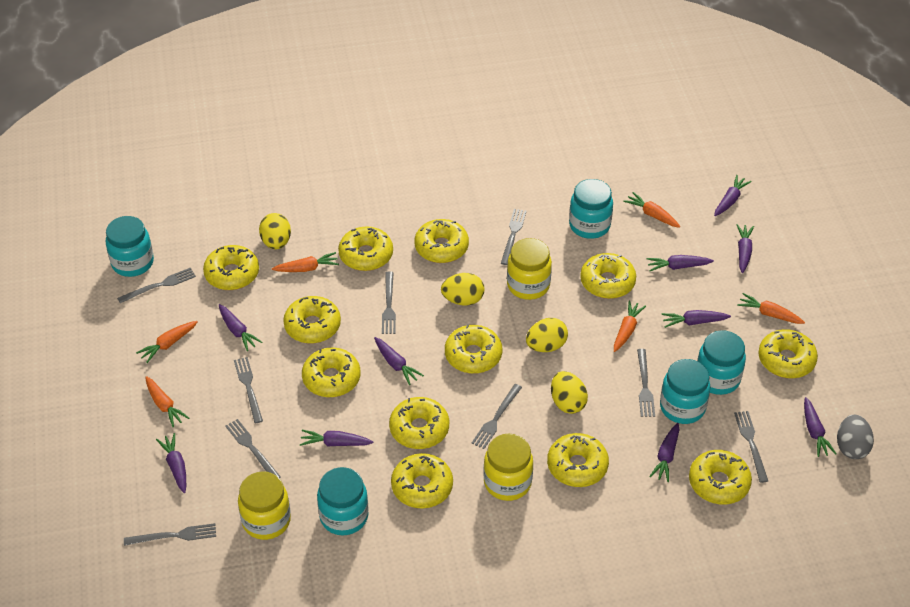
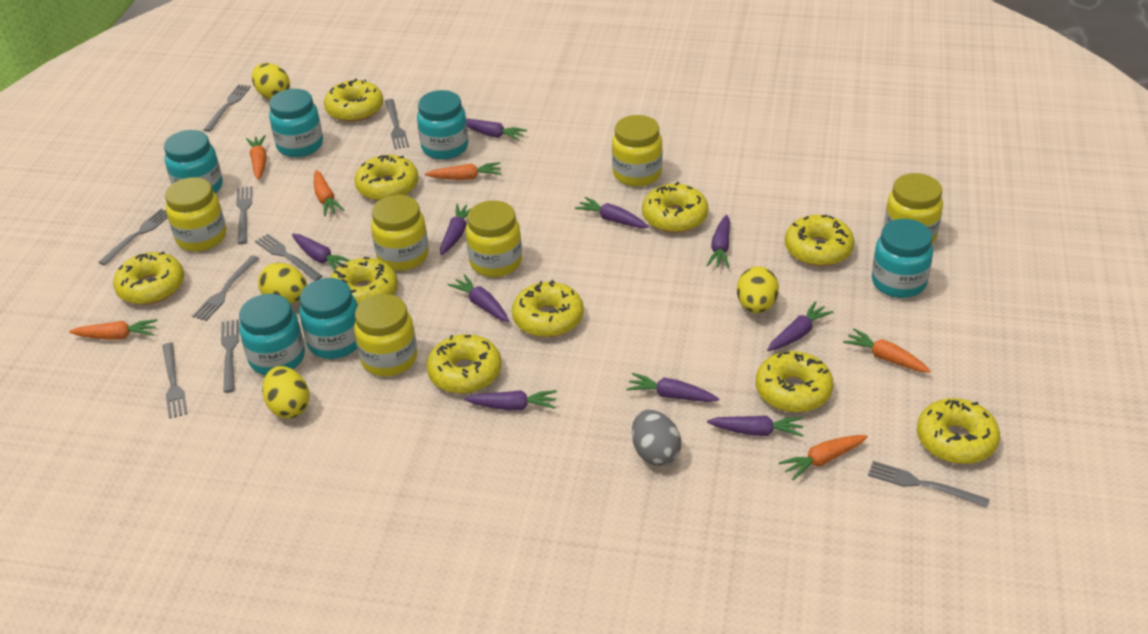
turquoise jar: 5 -> 6
yellow donut: 12 -> 10
yellow jar: 3 -> 6

